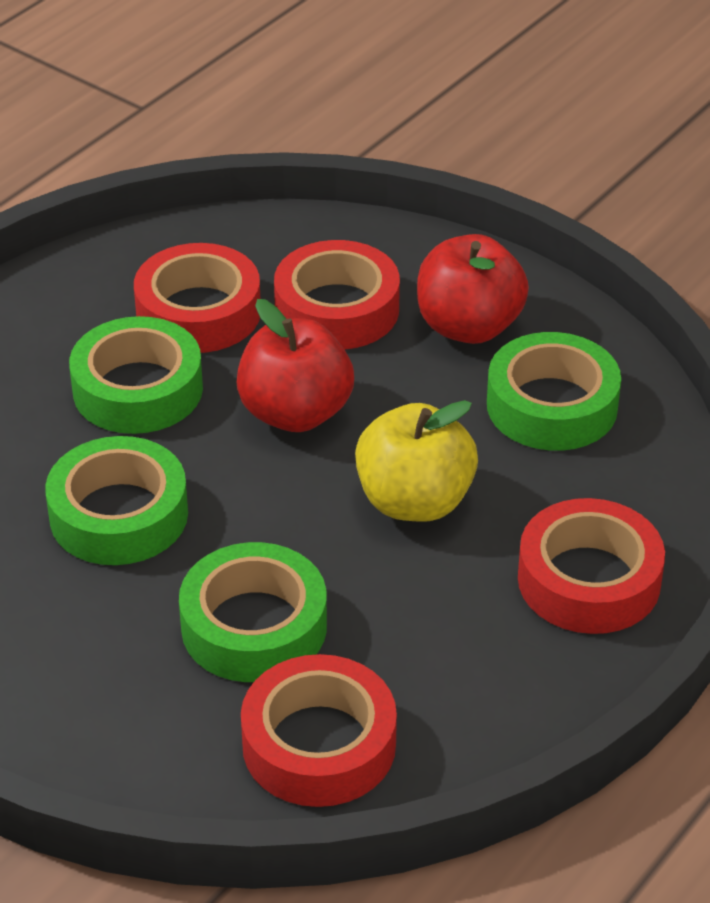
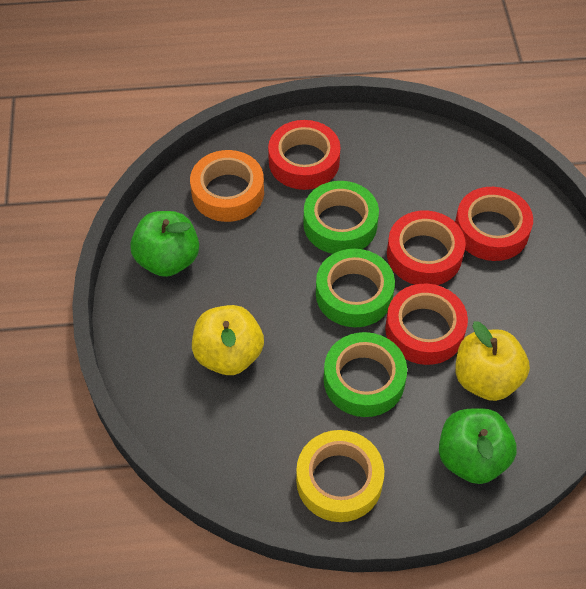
green apple: 0 -> 2
green tape: 4 -> 3
orange tape: 0 -> 1
red apple: 2 -> 0
yellow apple: 1 -> 2
yellow tape: 0 -> 1

